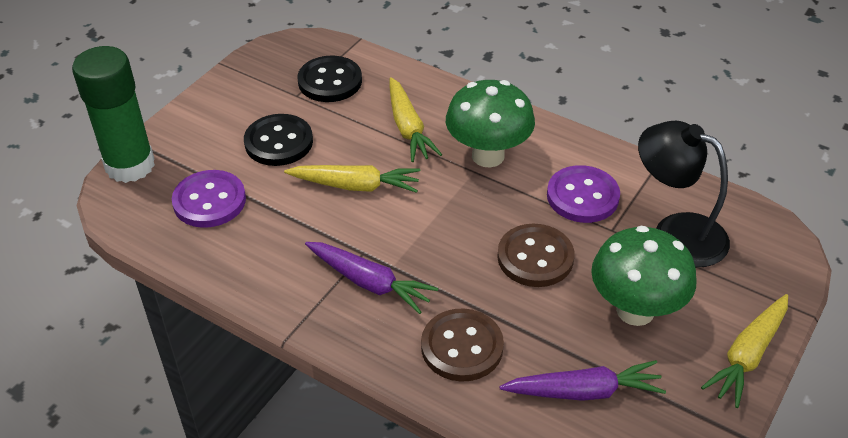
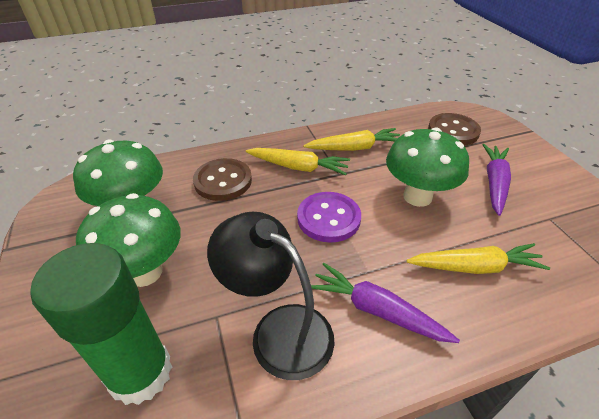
black button: 2 -> 0
green mushroom: 2 -> 3
purple button: 2 -> 1

